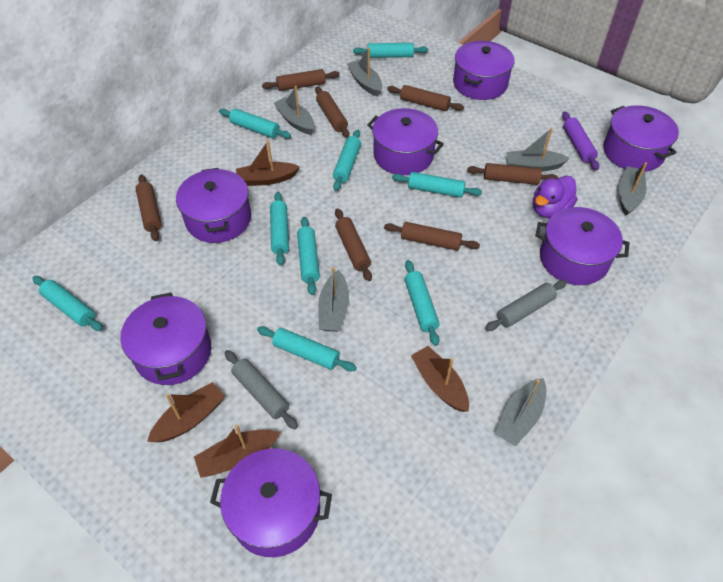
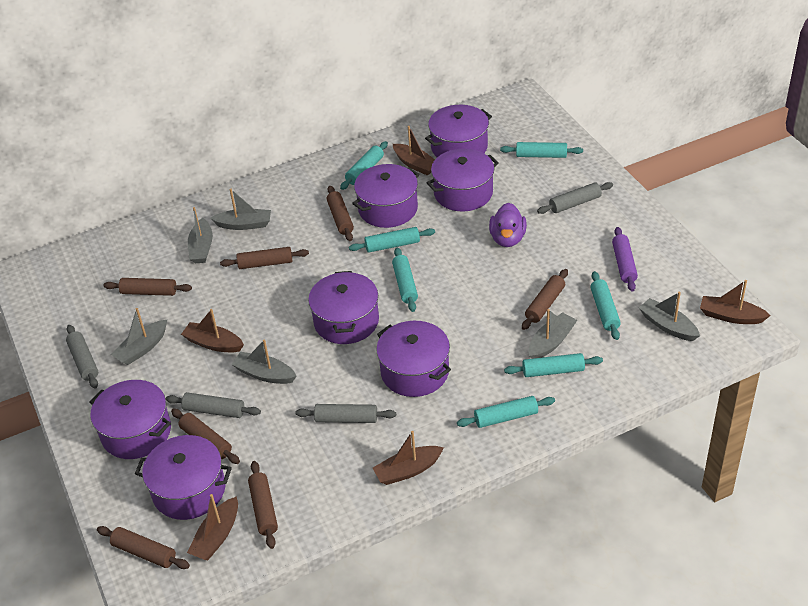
brown boat: 4 -> 5
grey rolling pin: 2 -> 4
turquoise rolling pin: 9 -> 7

